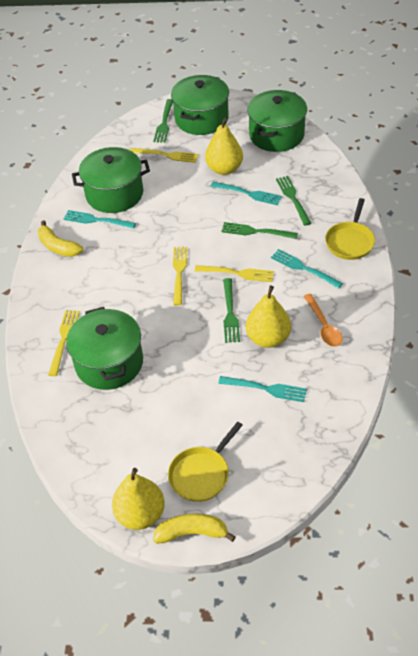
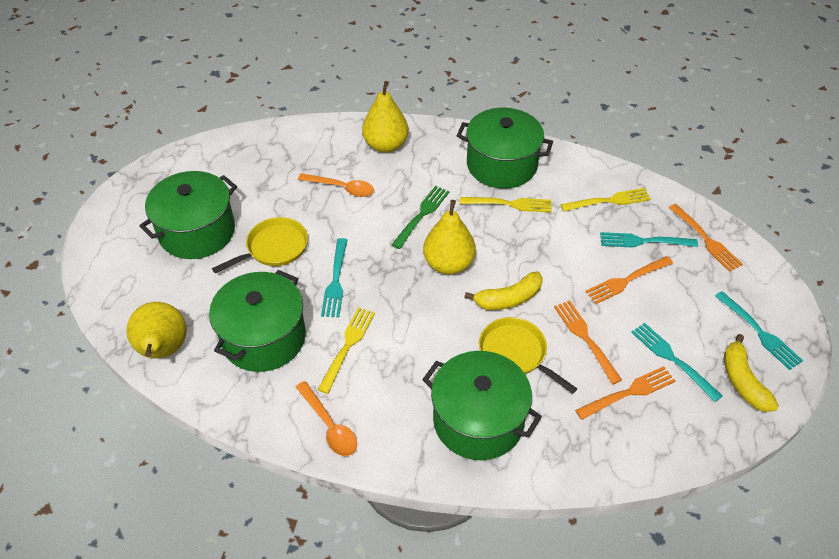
green fork: 4 -> 1
orange fork: 0 -> 4
orange spoon: 1 -> 2
yellow fork: 4 -> 3

